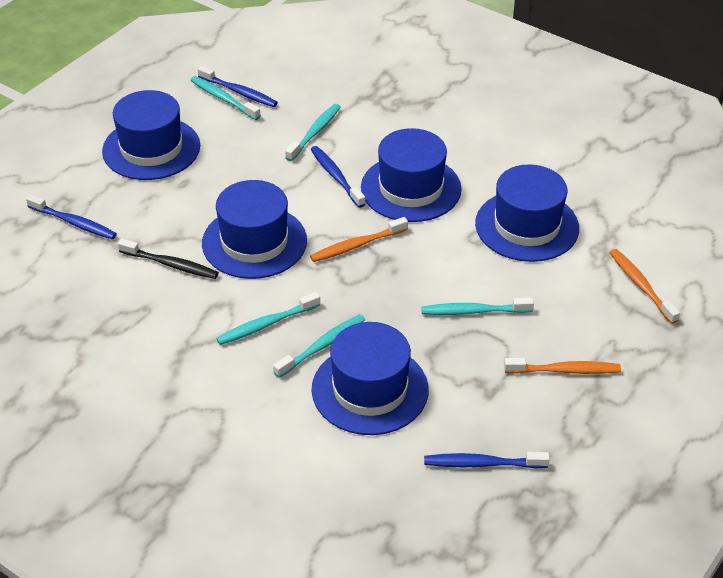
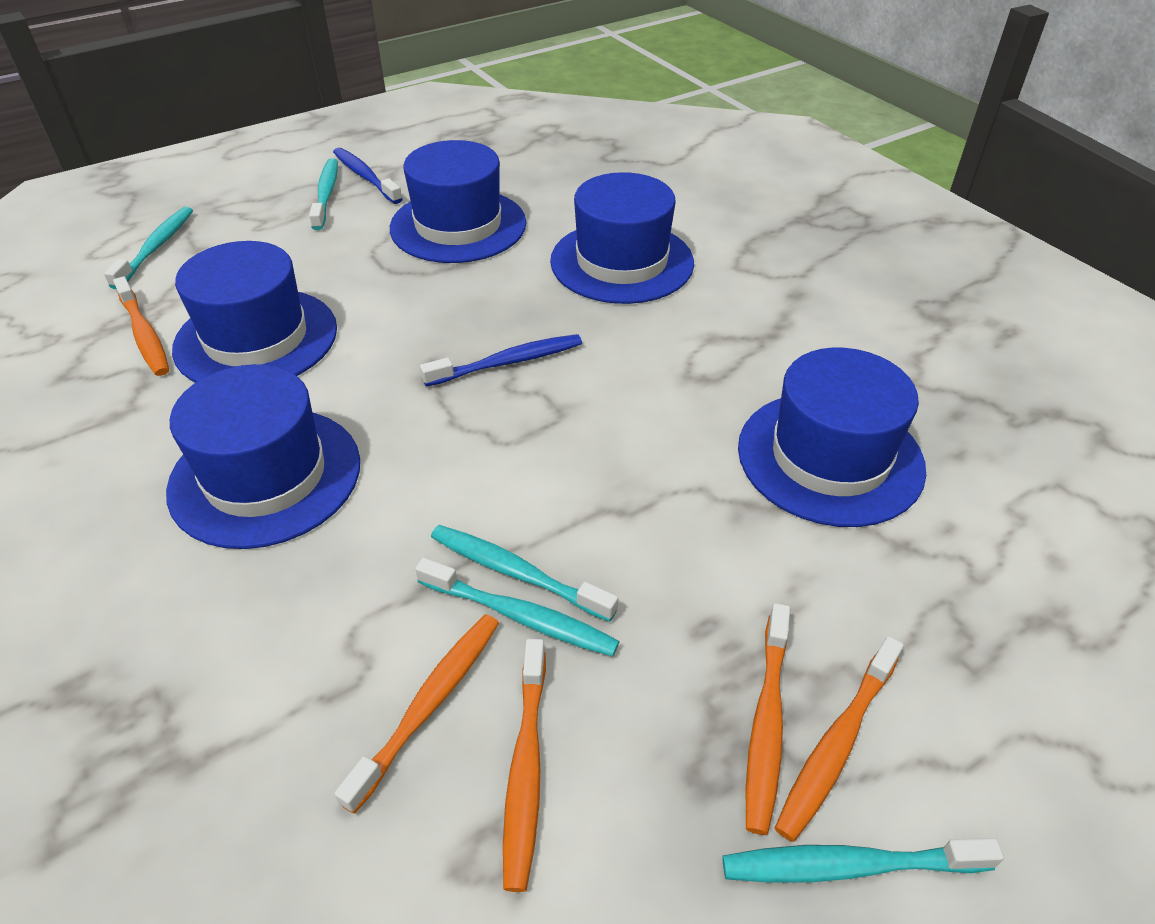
black toothbrush: 1 -> 0
blue toothbrush: 4 -> 2
orange toothbrush: 3 -> 5

